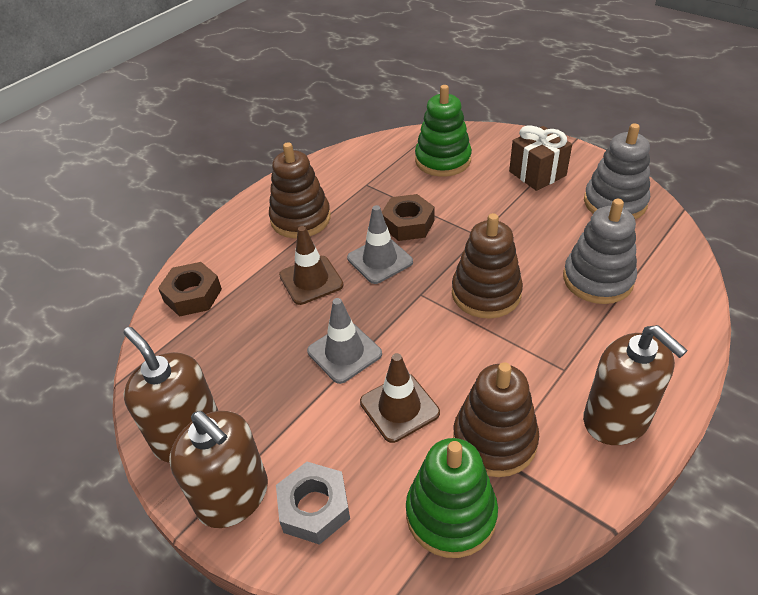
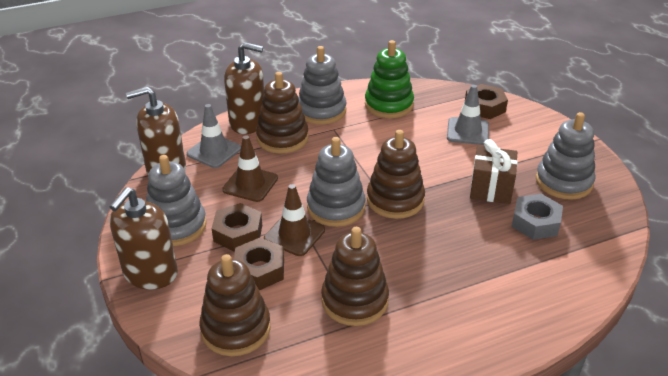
brown nut: 2 -> 3
brown stacking toy: 3 -> 4
green stacking toy: 2 -> 1
grey stacking toy: 2 -> 4

